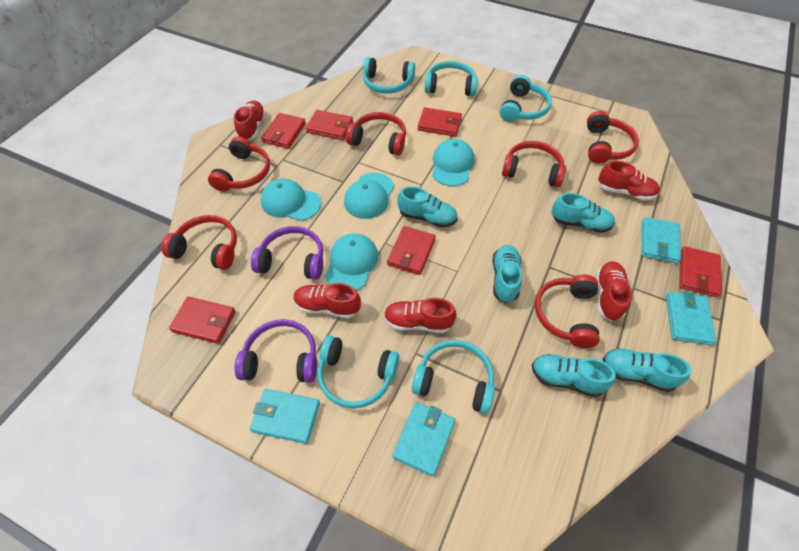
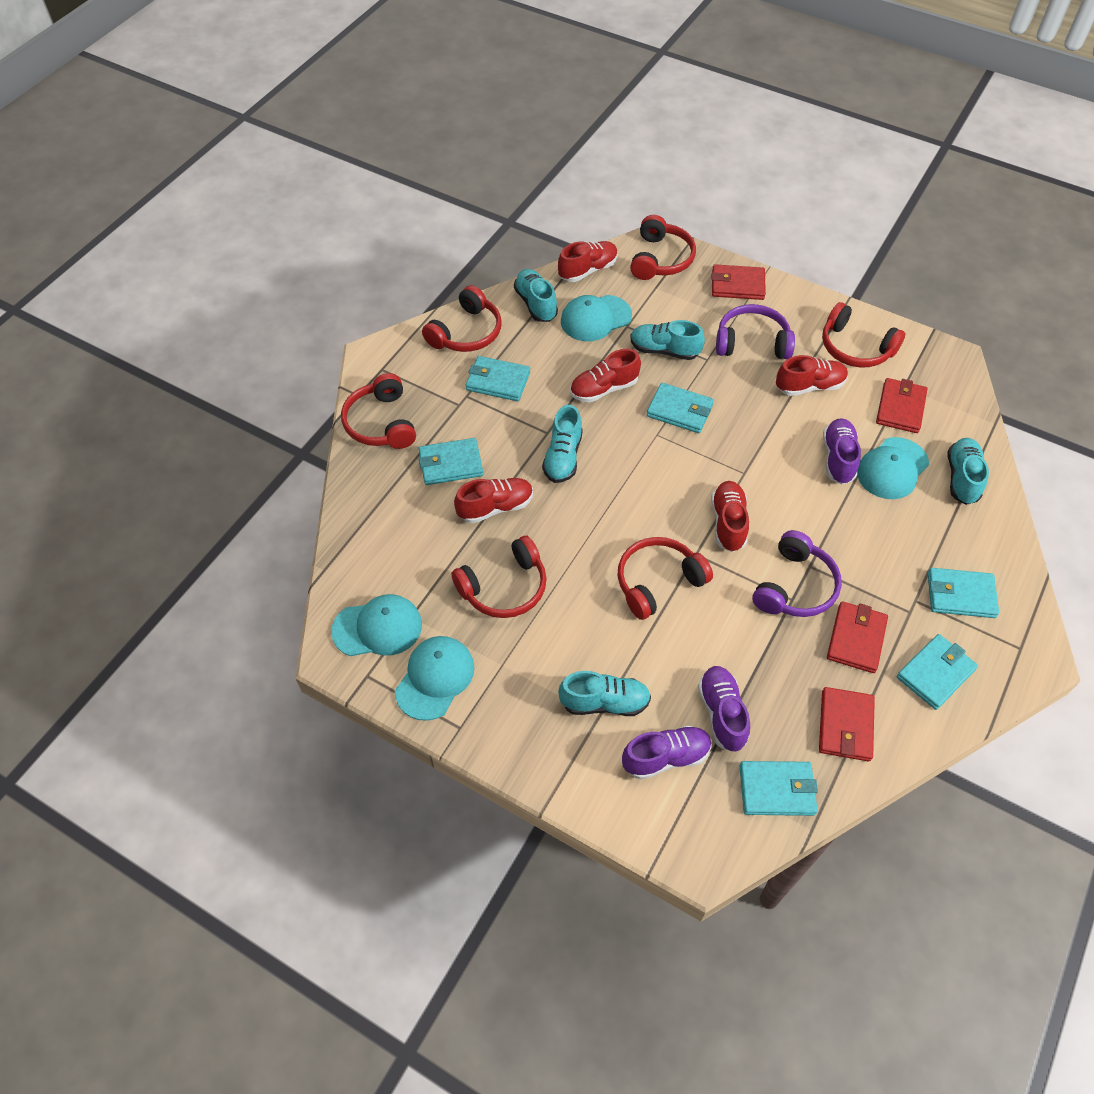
purple shoe: 0 -> 3
red wallet: 6 -> 4
turquoise headphones: 5 -> 0
turquoise wallet: 4 -> 6

